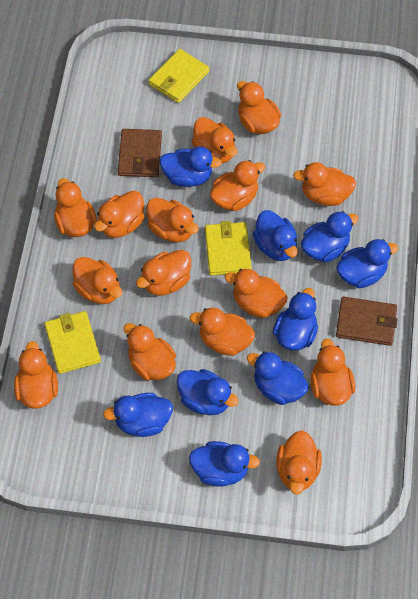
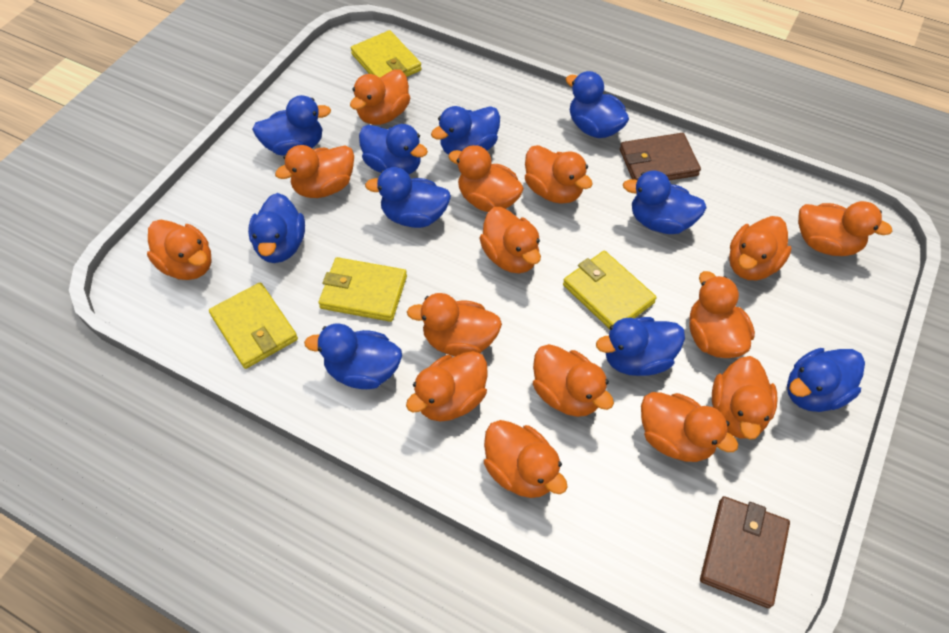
blue duck: 9 -> 10
yellow wallet: 3 -> 4

